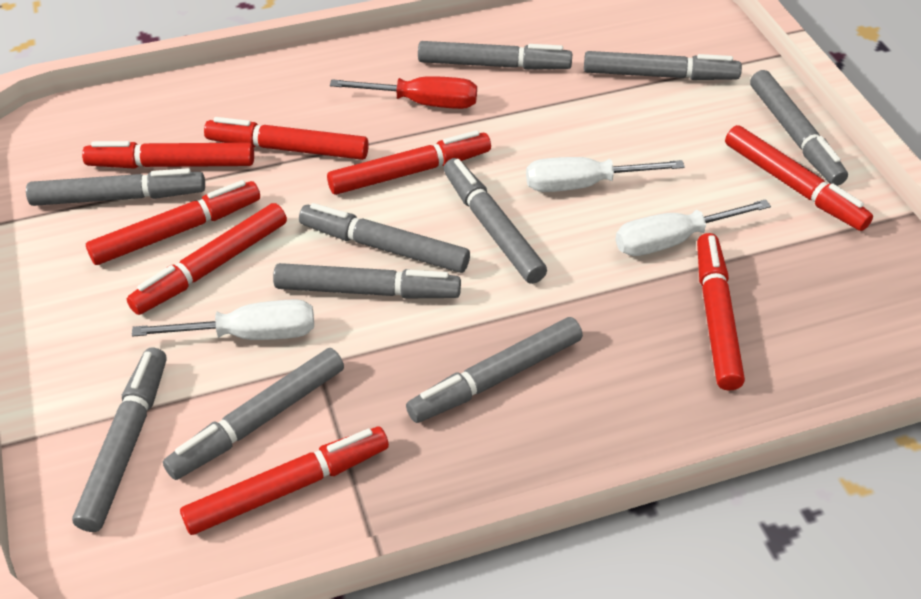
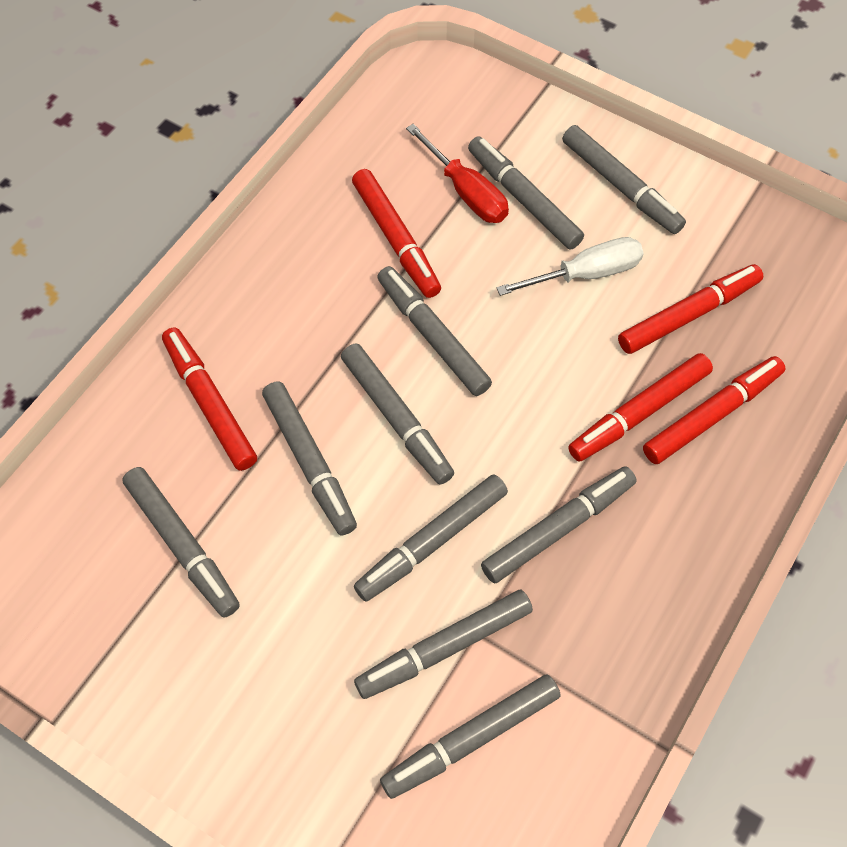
red marker: 8 -> 5
white screwdriver: 3 -> 1

